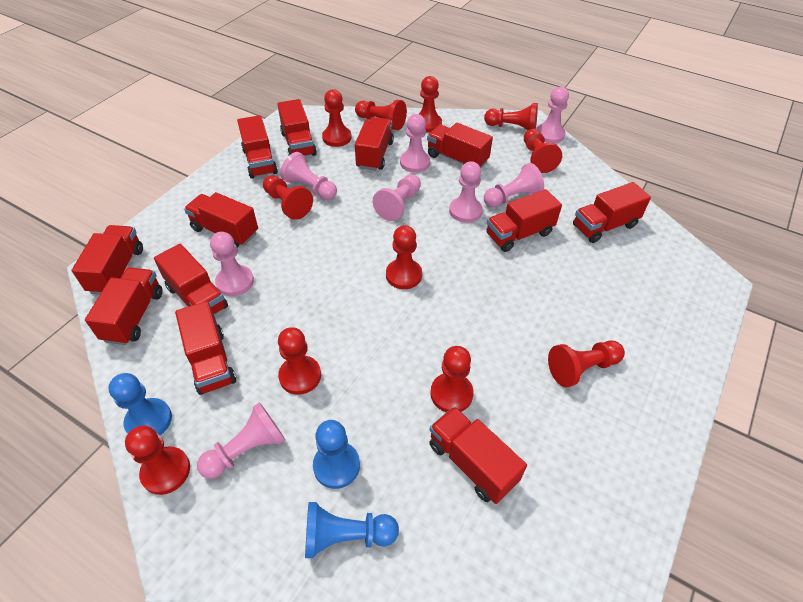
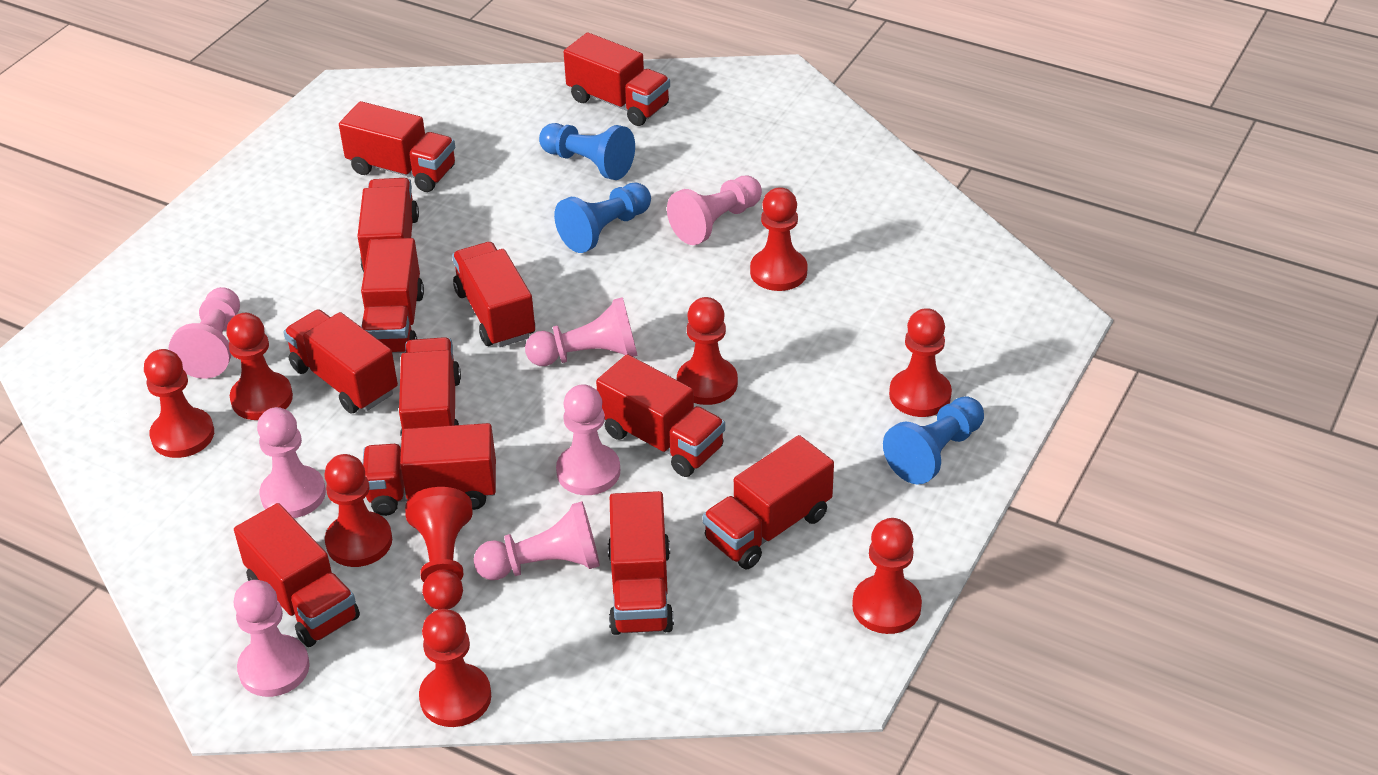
pink pawn: 8 -> 7
red pawn: 11 -> 9

